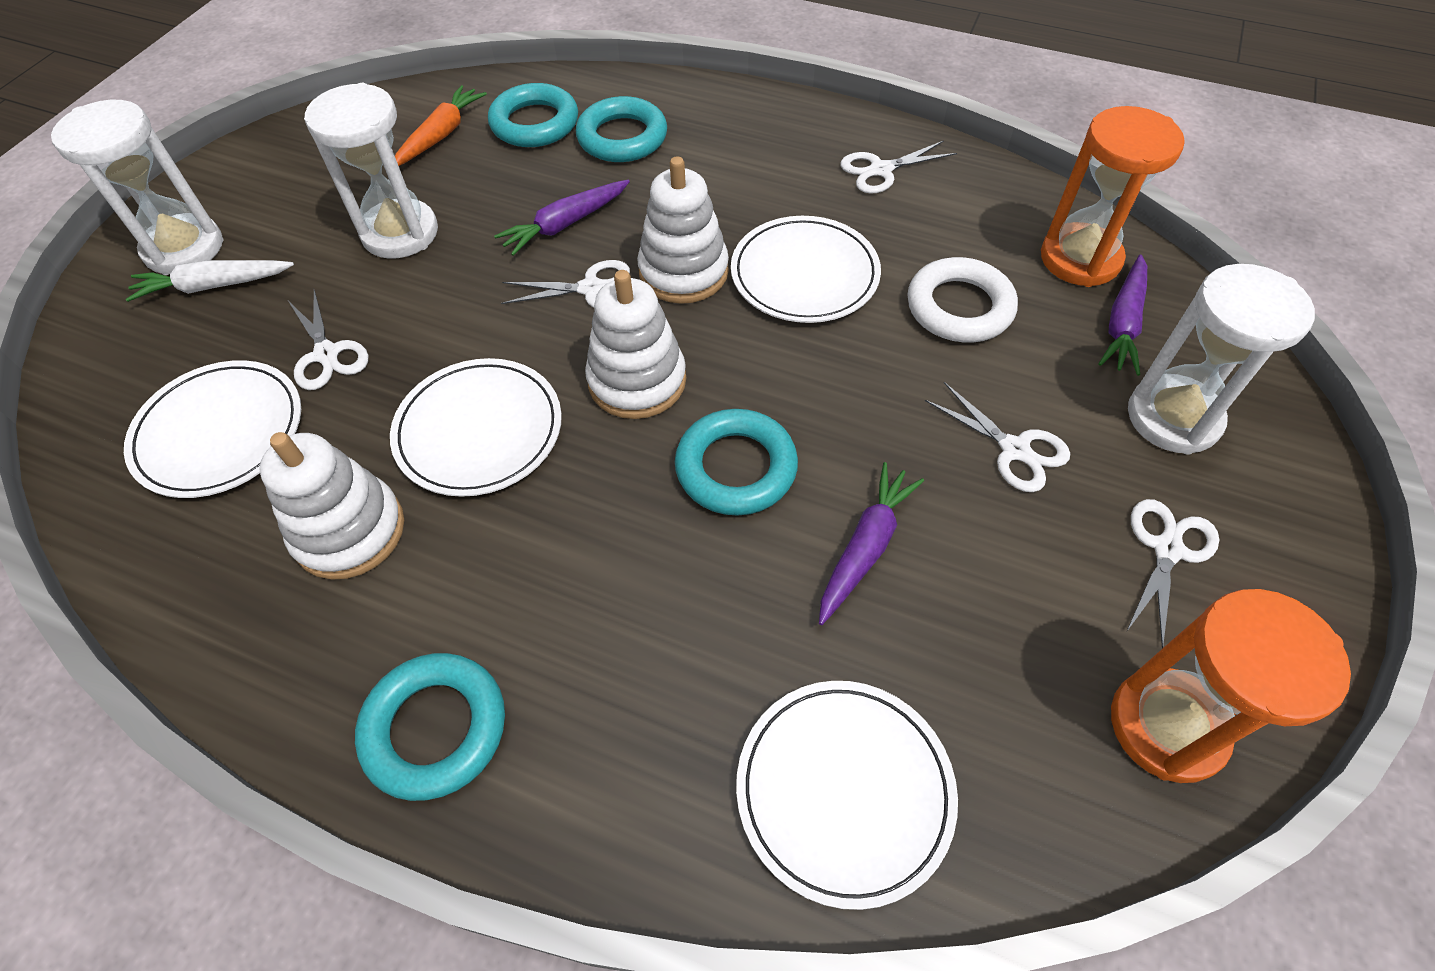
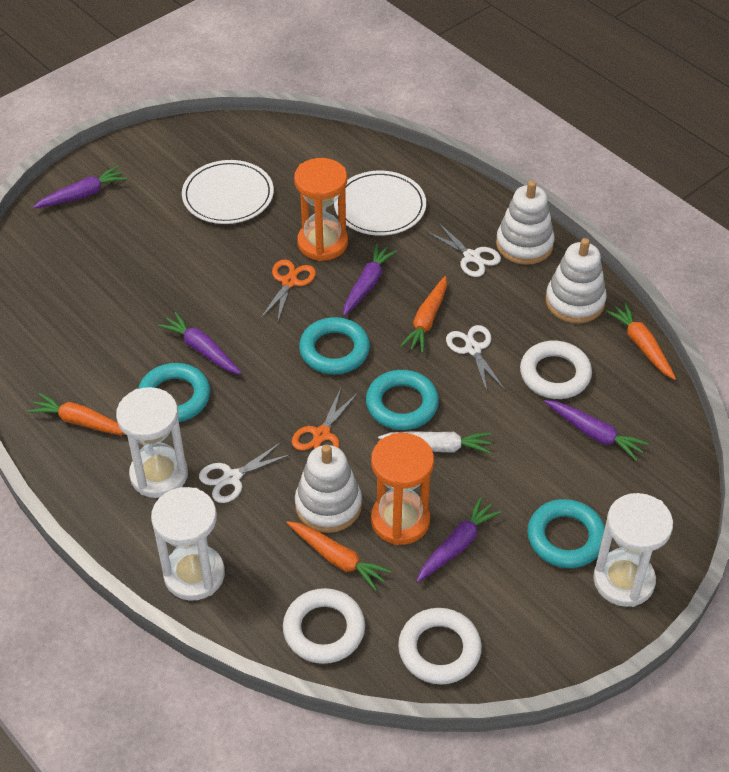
orange carrot: 1 -> 4
orange scissors: 0 -> 2
purple carrot: 3 -> 5
white plate: 4 -> 2
white ring: 1 -> 3
white scissors: 5 -> 3

